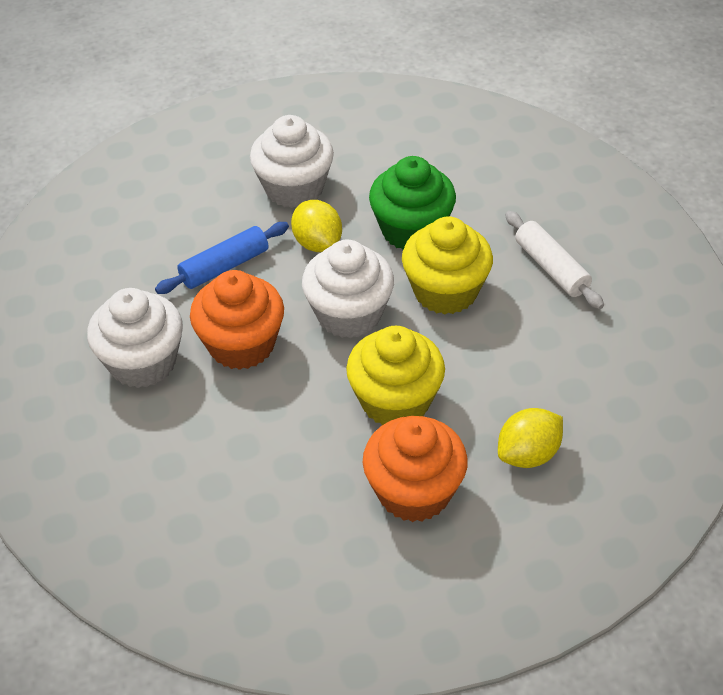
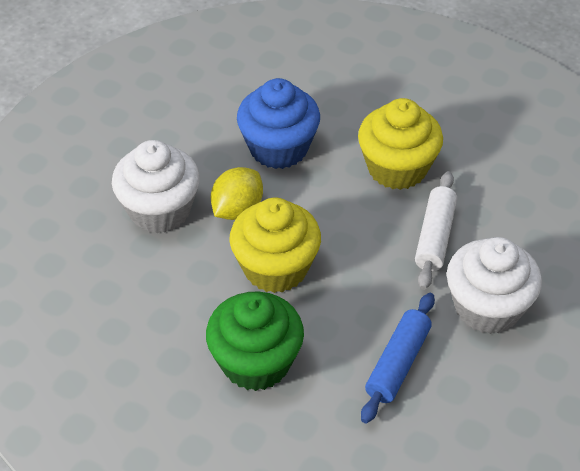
blue cupcake: 0 -> 1
orange cupcake: 2 -> 0
white cupcake: 3 -> 2
yellow lemon: 2 -> 1

